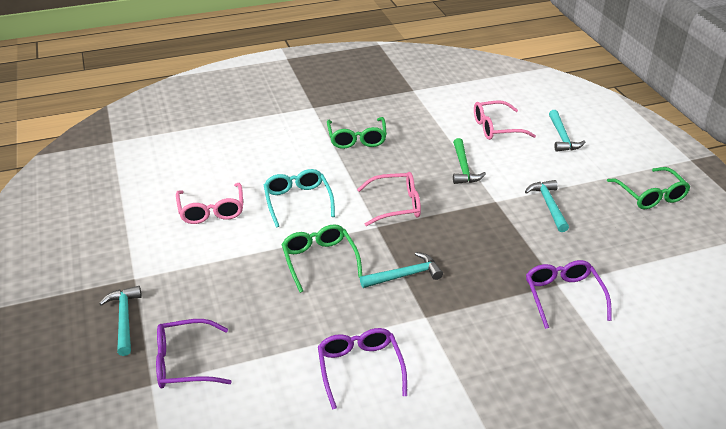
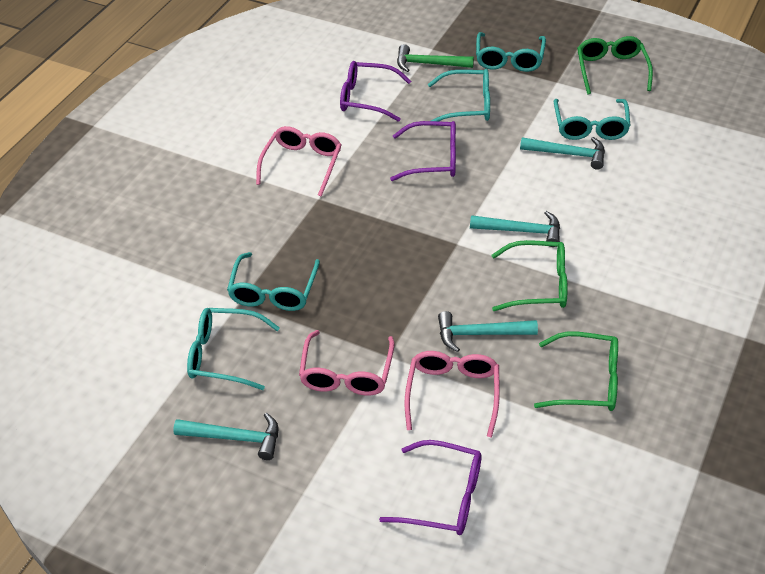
turquoise glasses: 1 -> 5

